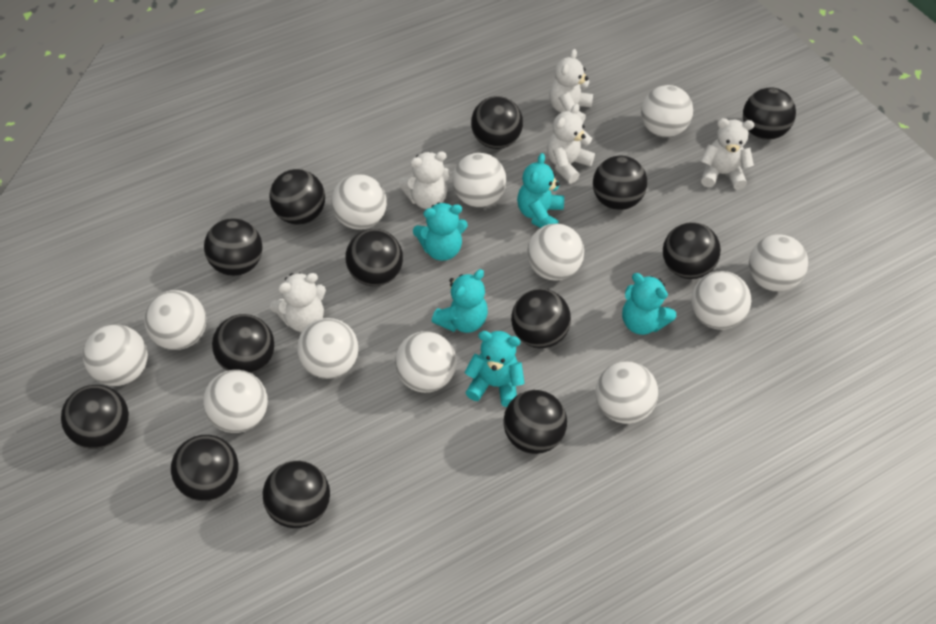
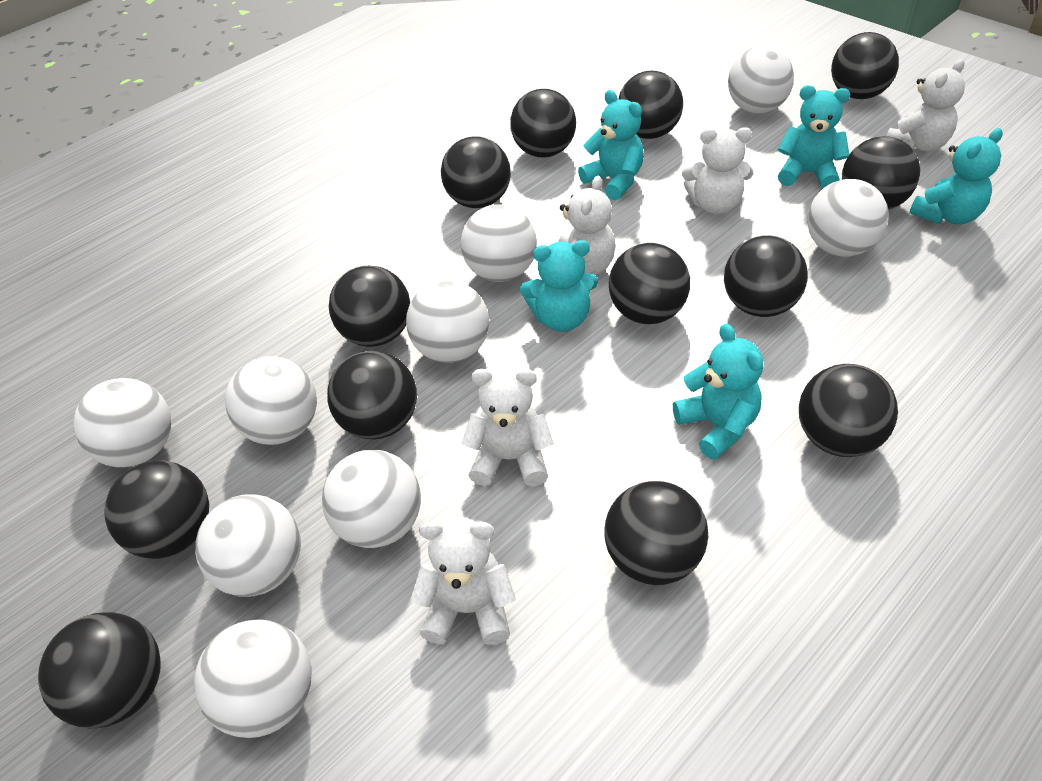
white ball: 12 -> 9

